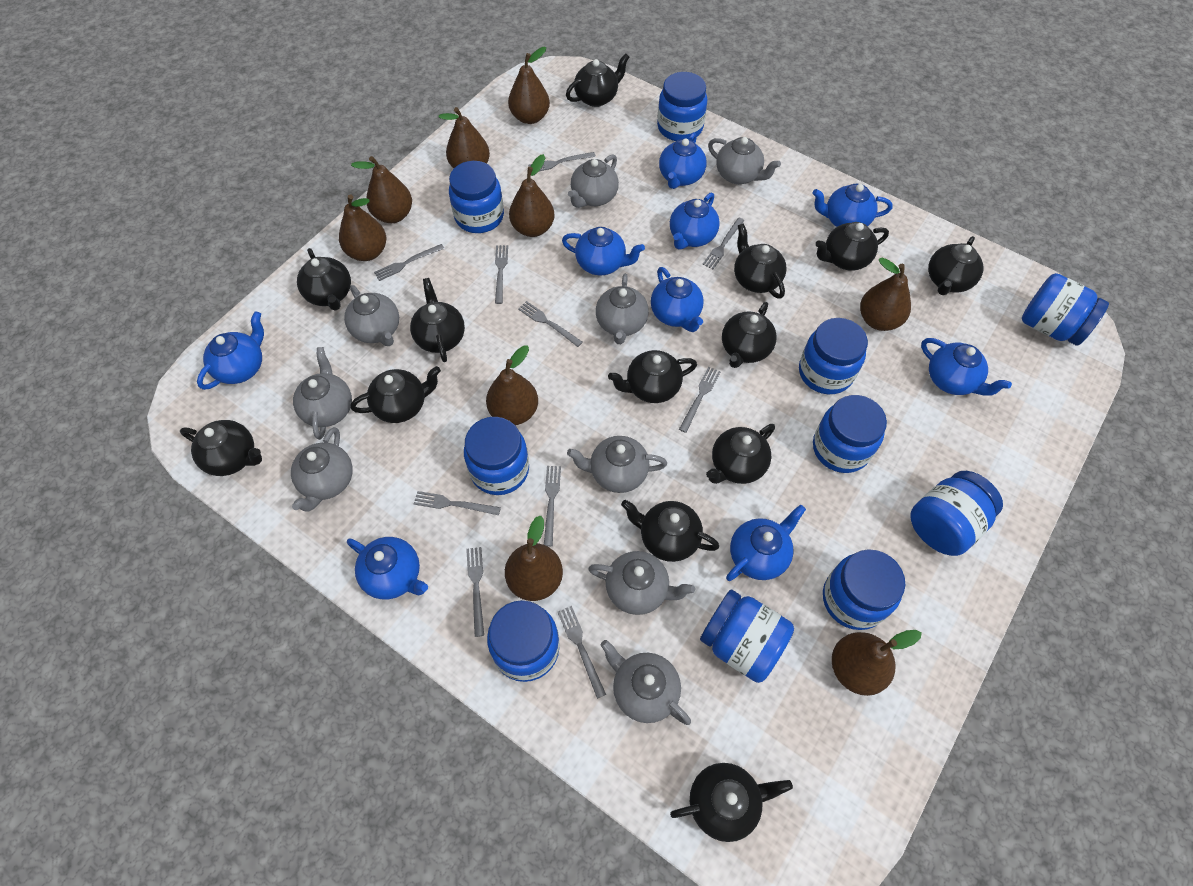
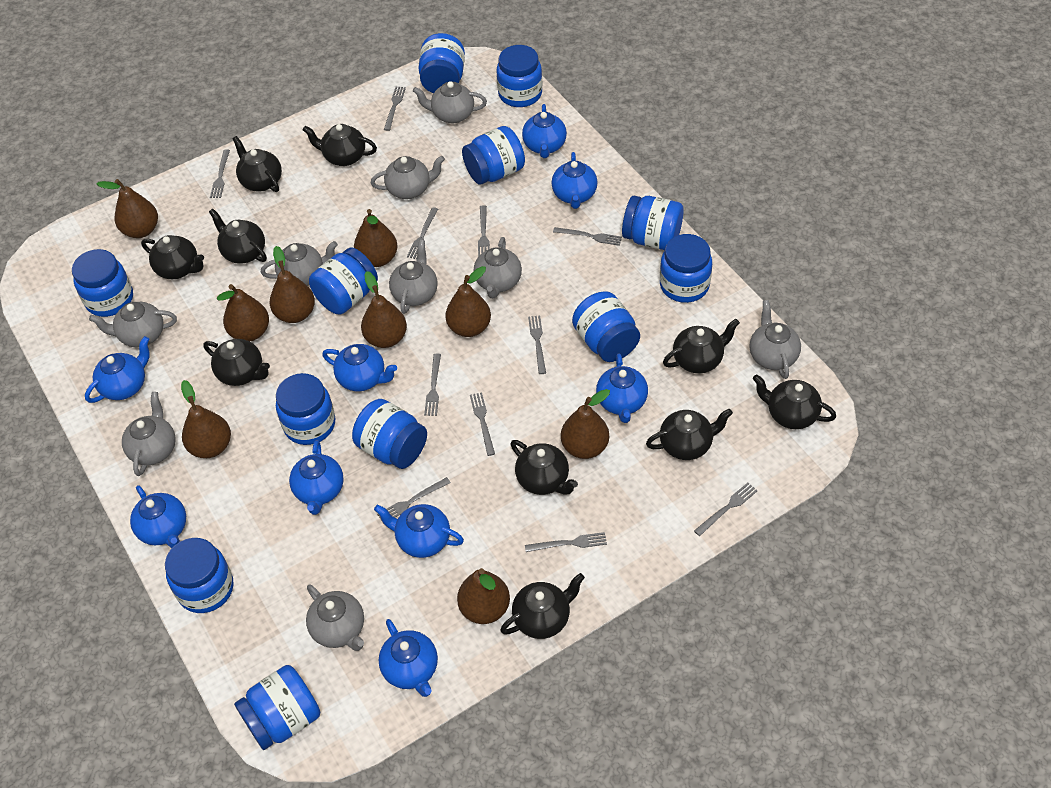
black teapot: 13 -> 10
blue jar: 10 -> 12
grey fork: 10 -> 11

